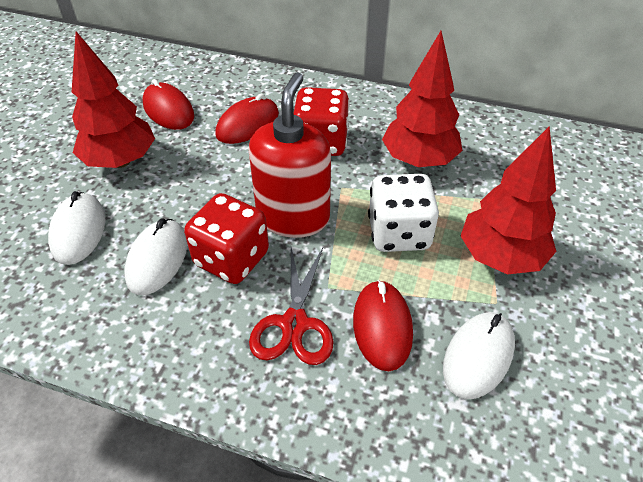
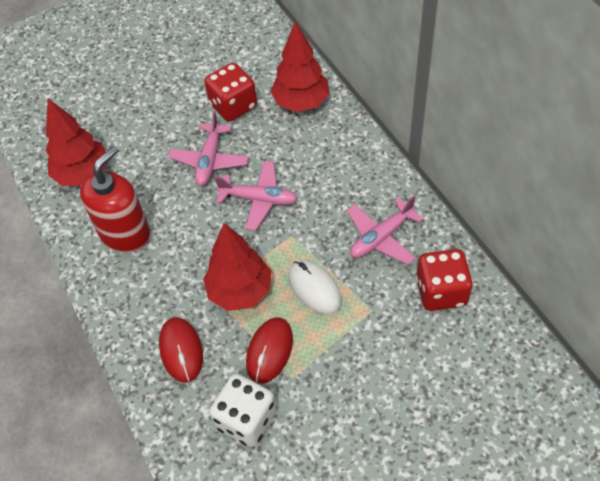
pink plane: 0 -> 3
red mouse: 3 -> 2
red scissors: 1 -> 0
white mouse: 3 -> 1

